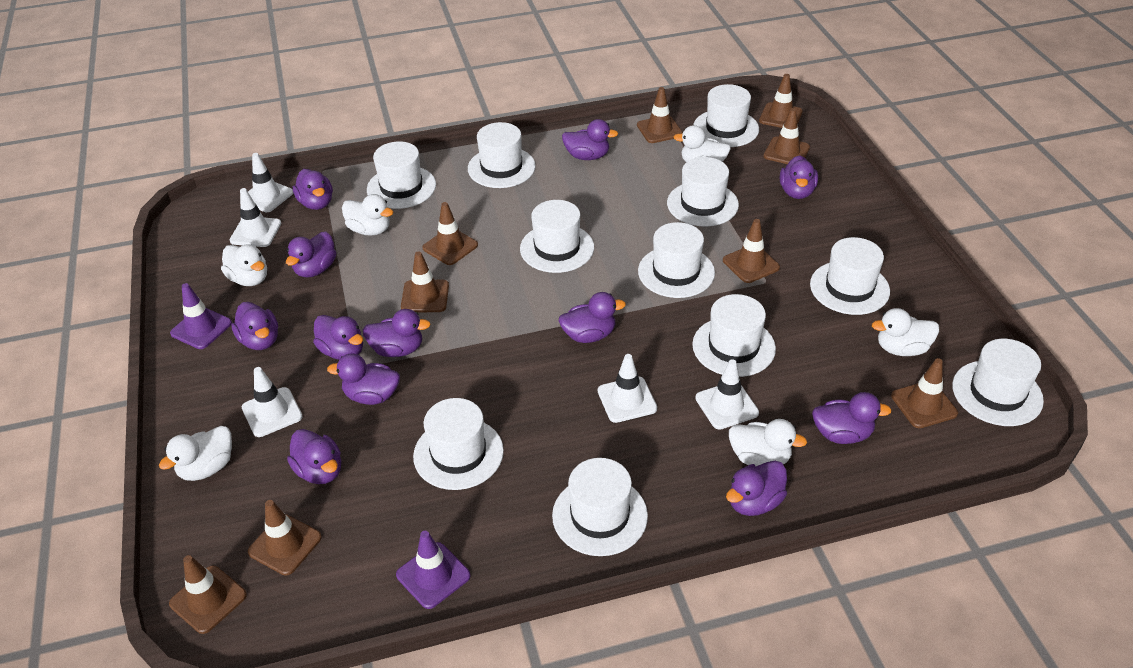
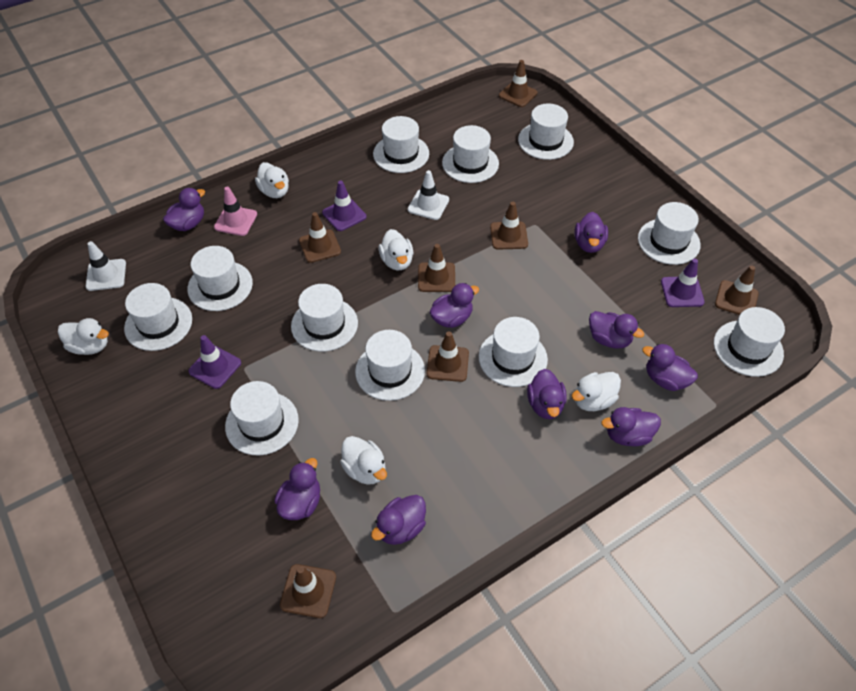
brown traffic cone: 9 -> 7
pink traffic cone: 0 -> 1
purple duck: 12 -> 9
purple traffic cone: 2 -> 3
white duck: 6 -> 5
white traffic cone: 5 -> 2

